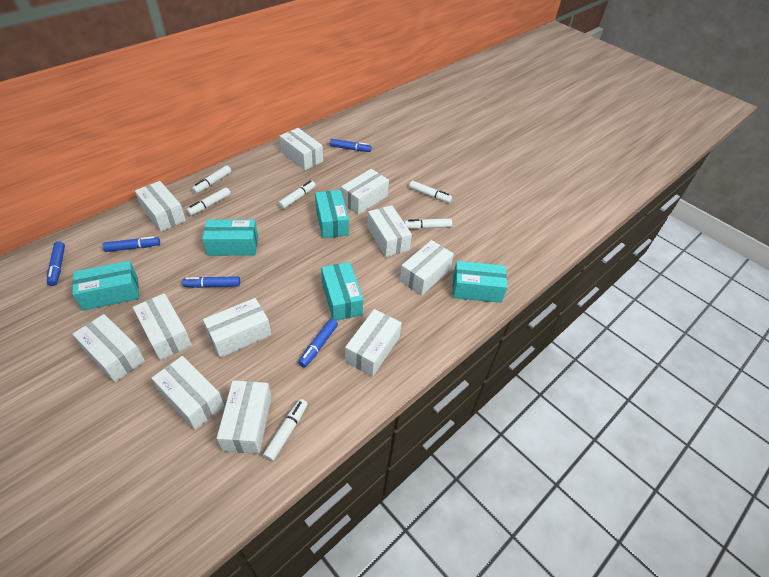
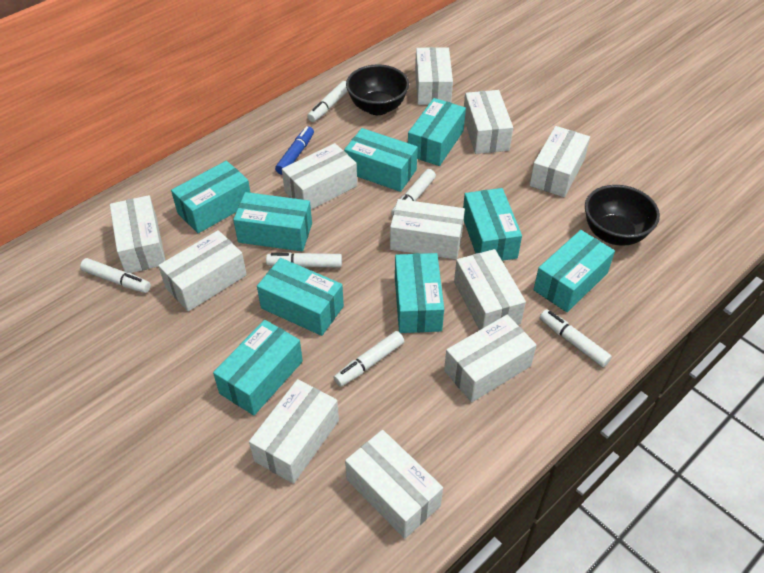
black bowl: 0 -> 2
blue marker: 5 -> 1
turquoise box: 5 -> 9

